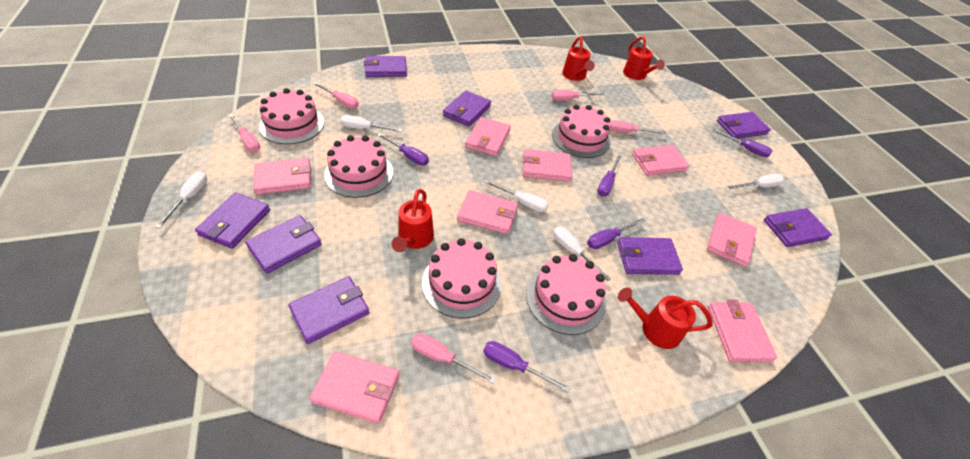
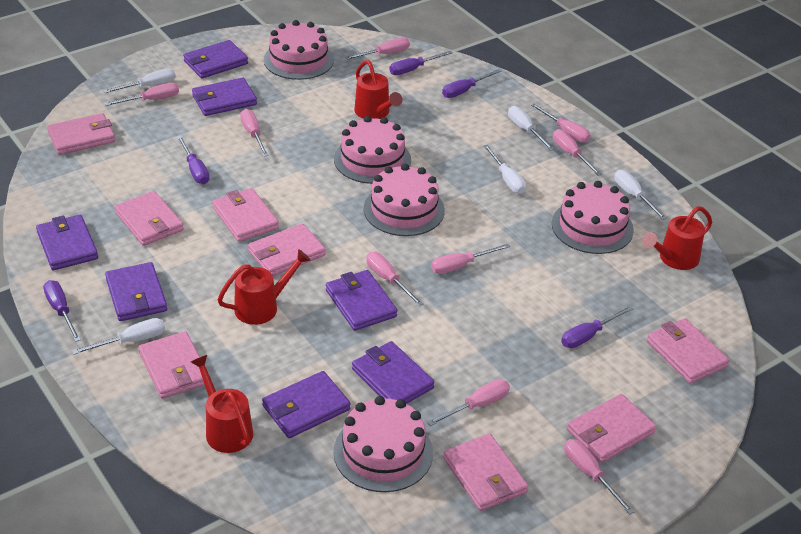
pink screwdriver: 5 -> 9
purple wallet: 8 -> 7

